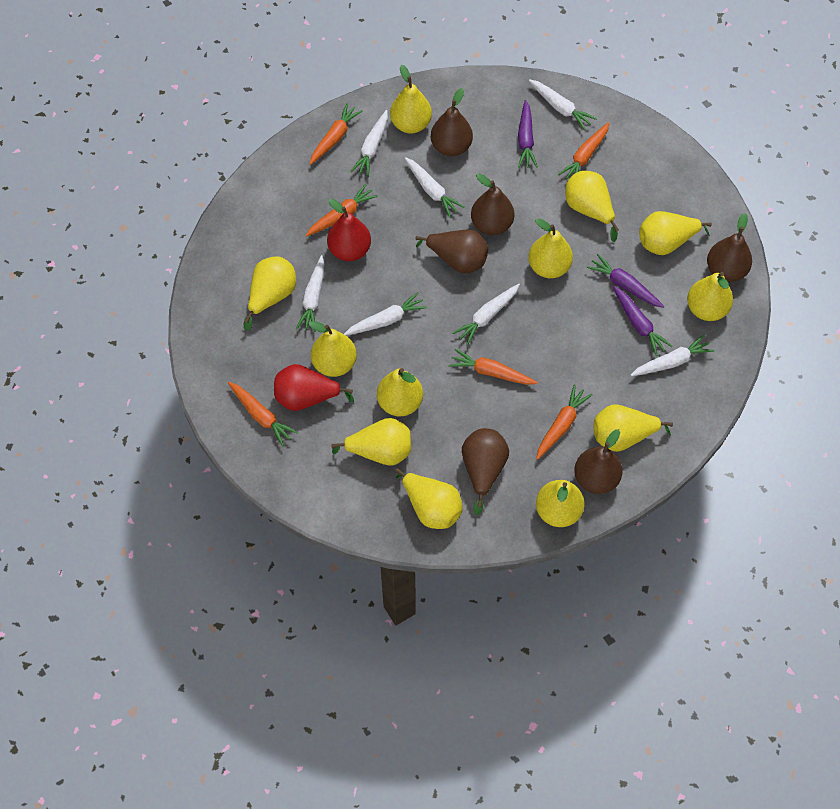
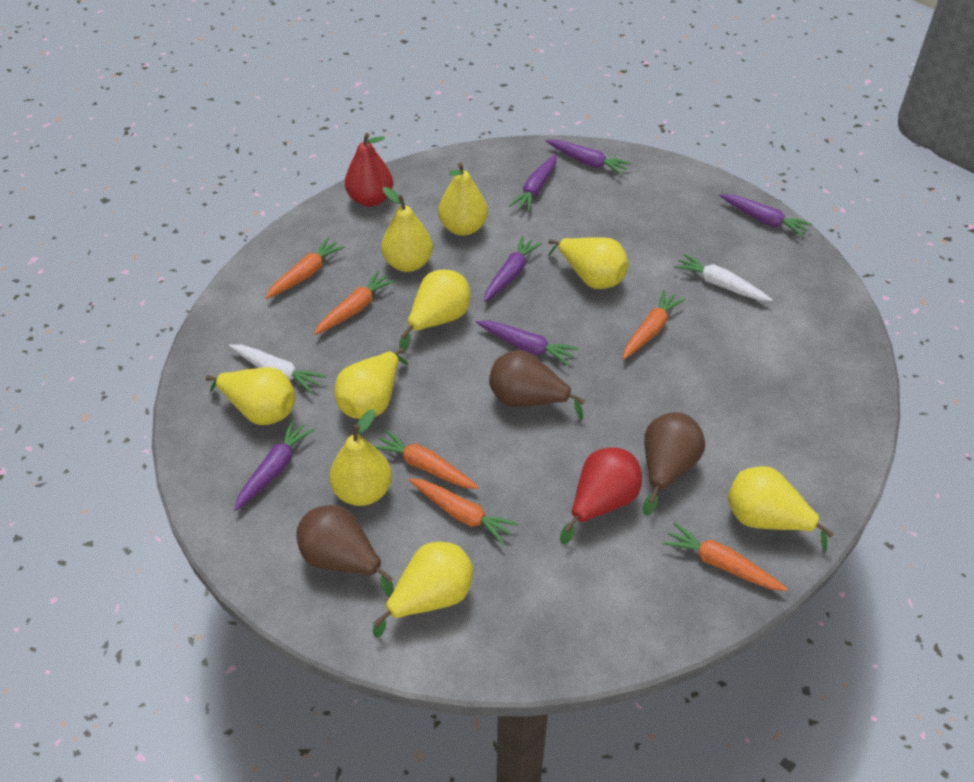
brown pear: 6 -> 3
purple carrot: 3 -> 6
white carrot: 7 -> 2
yellow pear: 12 -> 9

